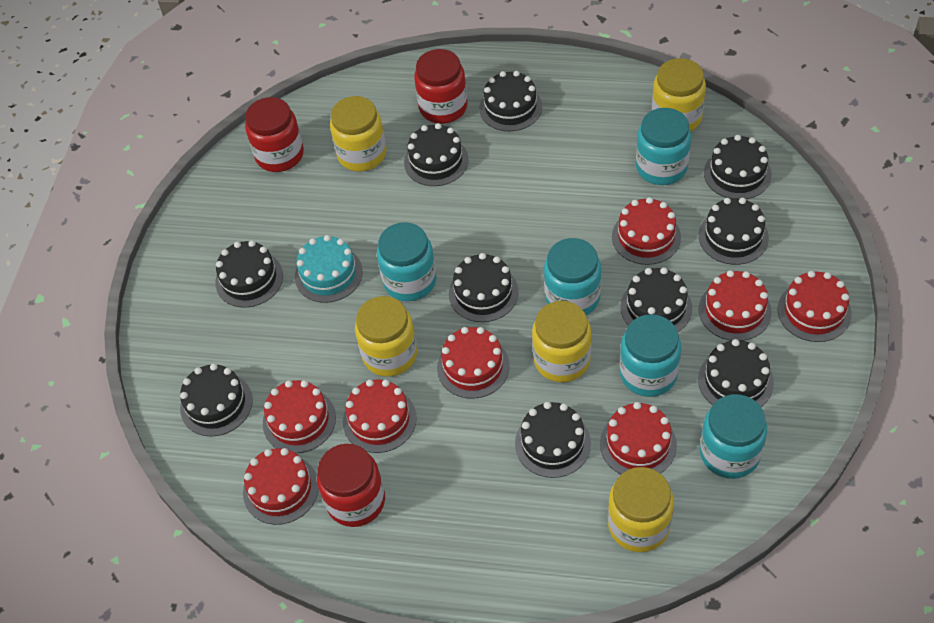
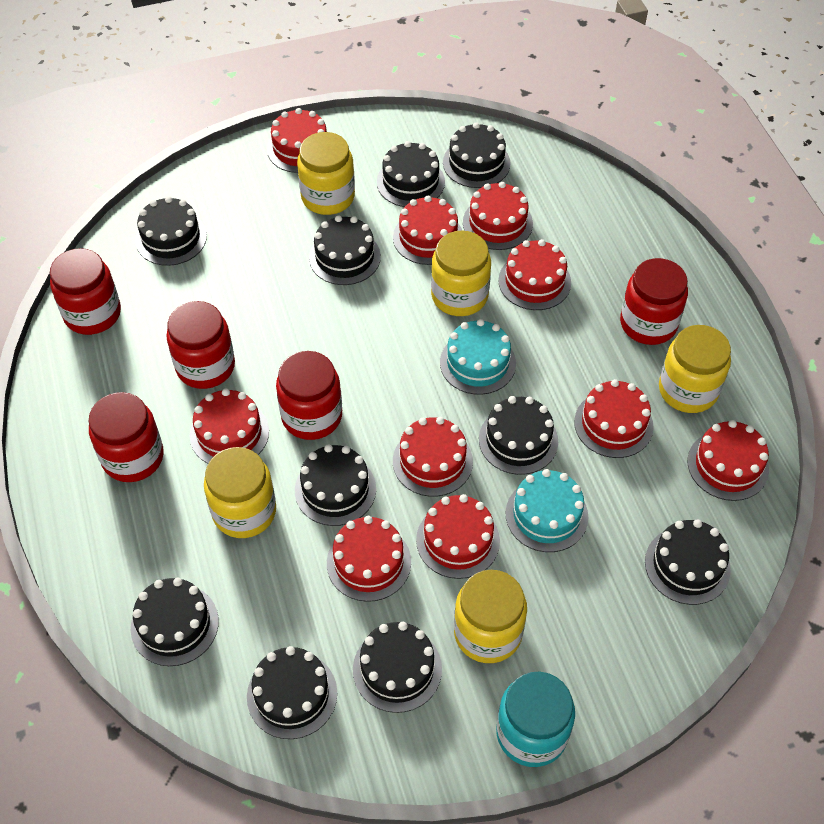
red cake: 8 -> 10
red jar: 3 -> 5
turquoise cake: 1 -> 2
turquoise jar: 5 -> 1

